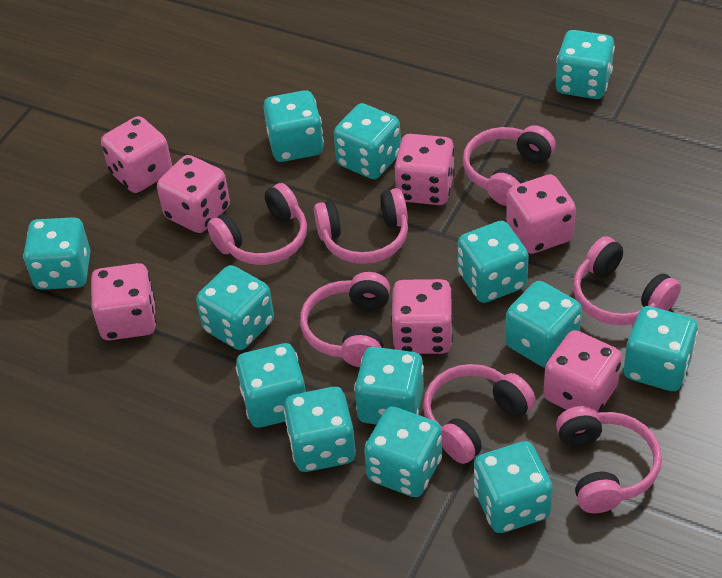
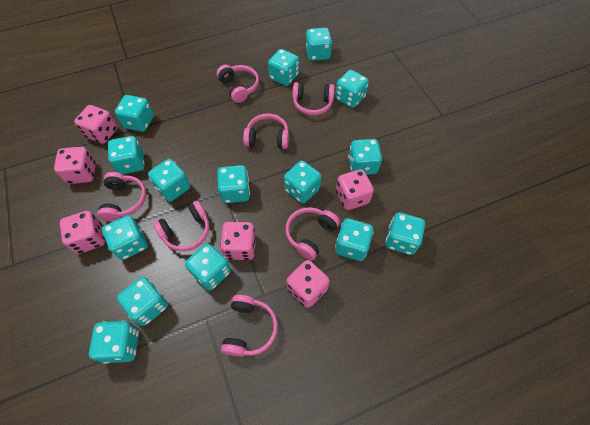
pink dice: 7 -> 6
turquoise dice: 13 -> 15

